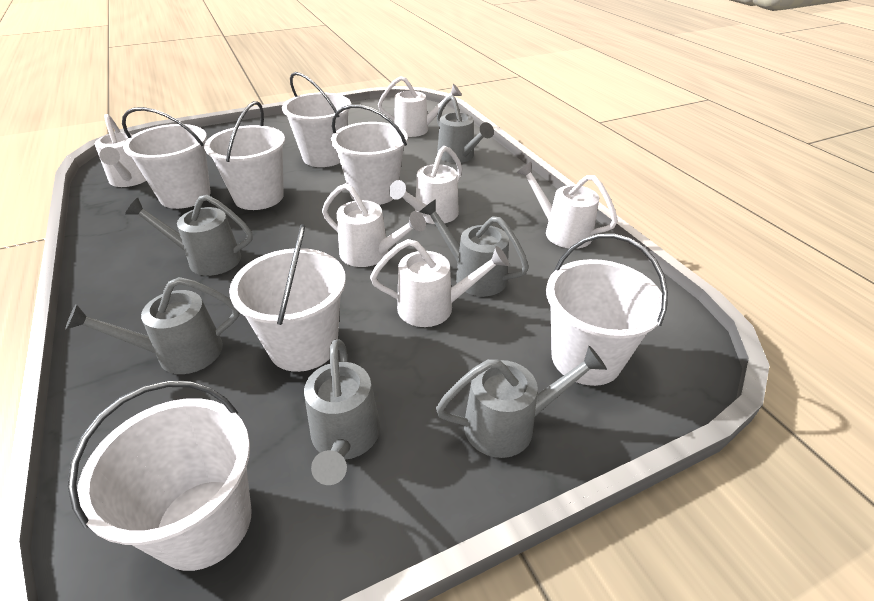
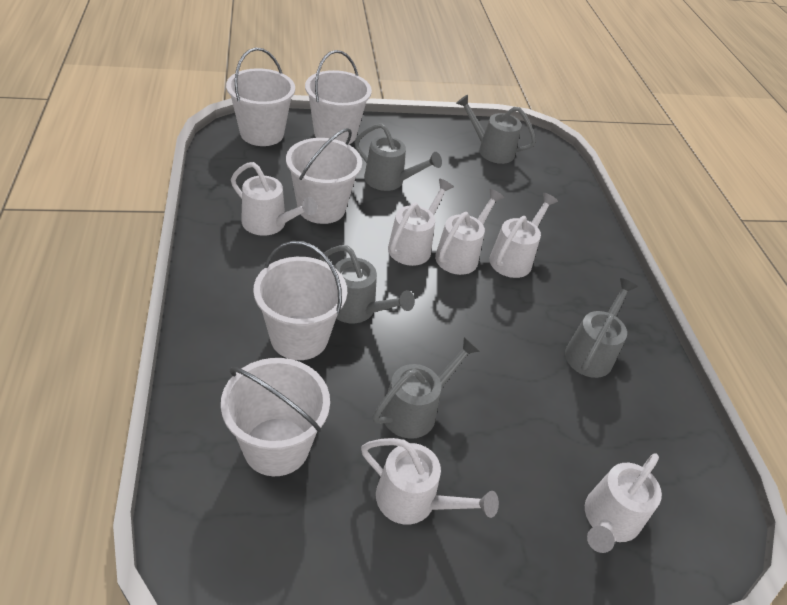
grey watering can: 6 -> 5
white bucket: 7 -> 5

